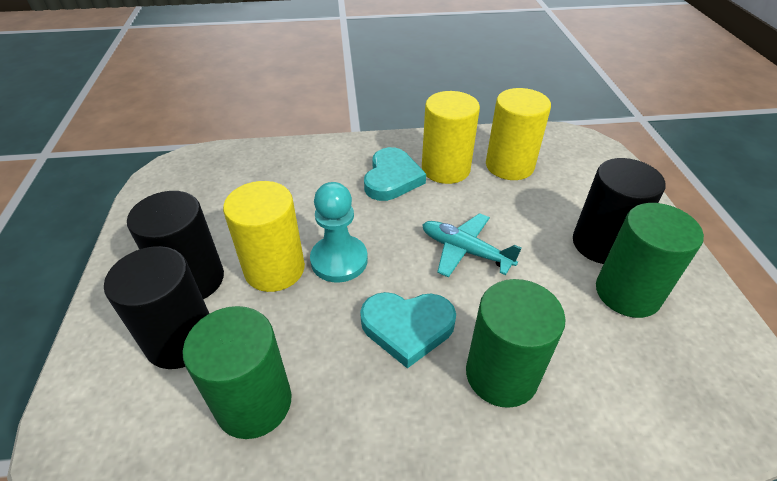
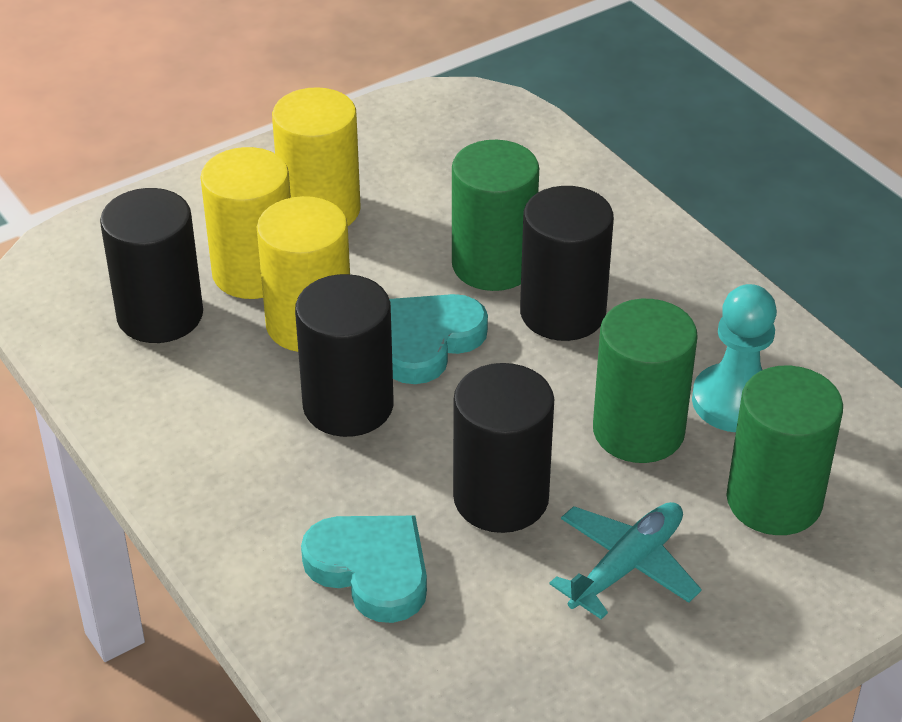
black cylinder: 3 -> 4

